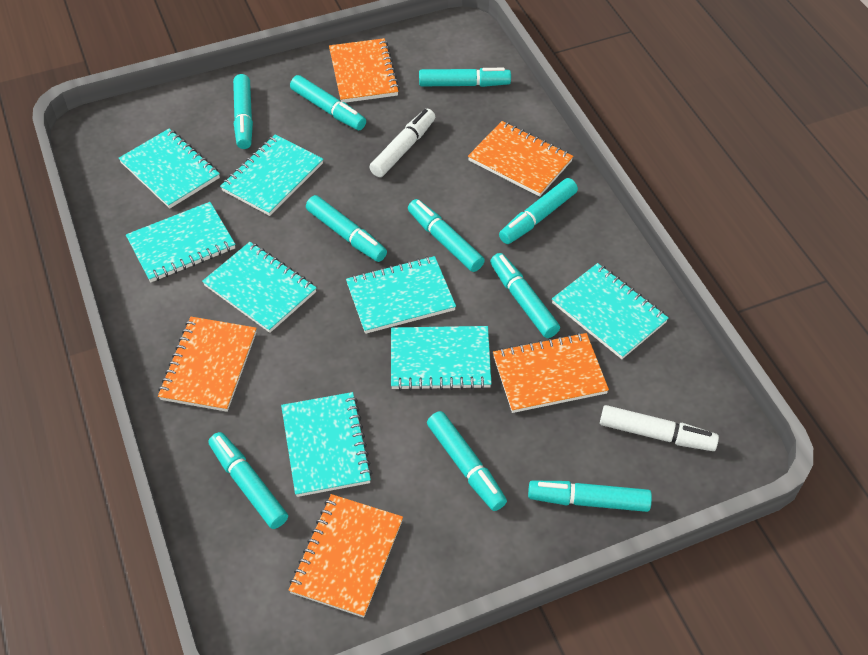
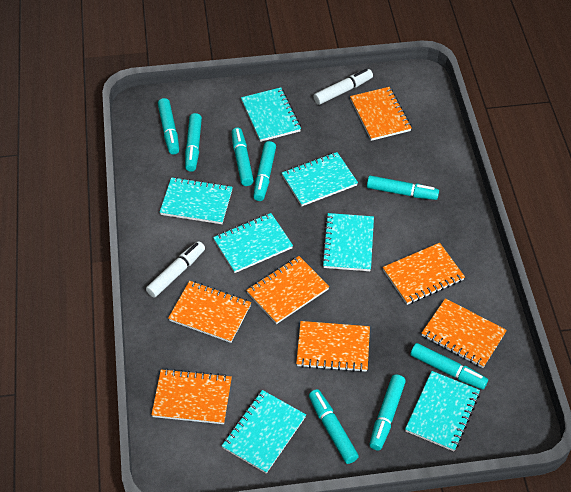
orange notebook: 5 -> 7
turquoise marker: 10 -> 8
turquoise notebook: 8 -> 7

